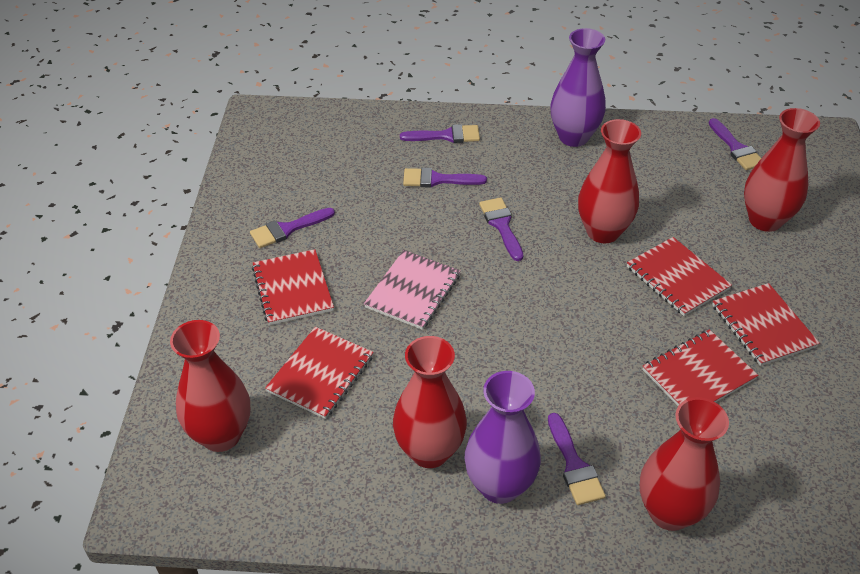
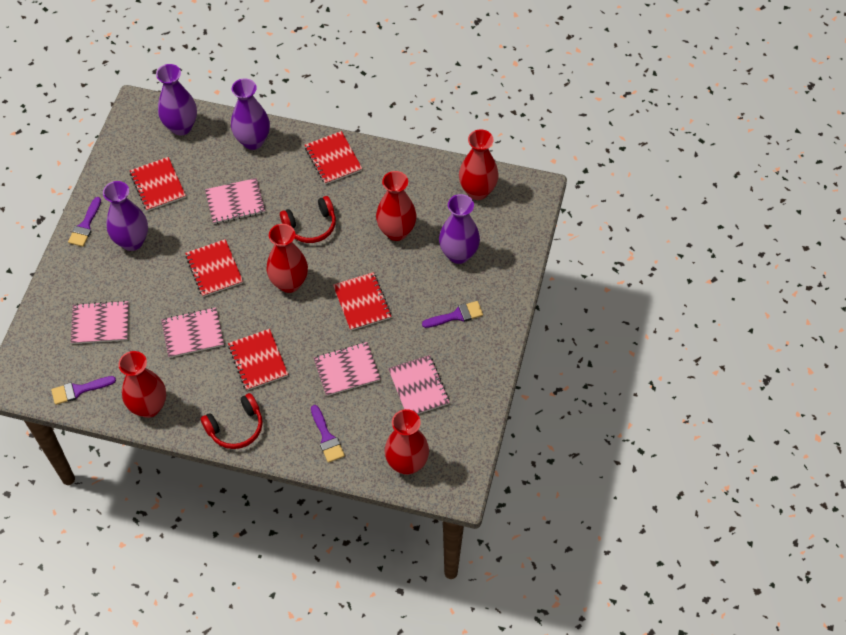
pink notebook: 1 -> 5
purple brush: 6 -> 4
purple vase: 2 -> 4
red headphones: 0 -> 2

